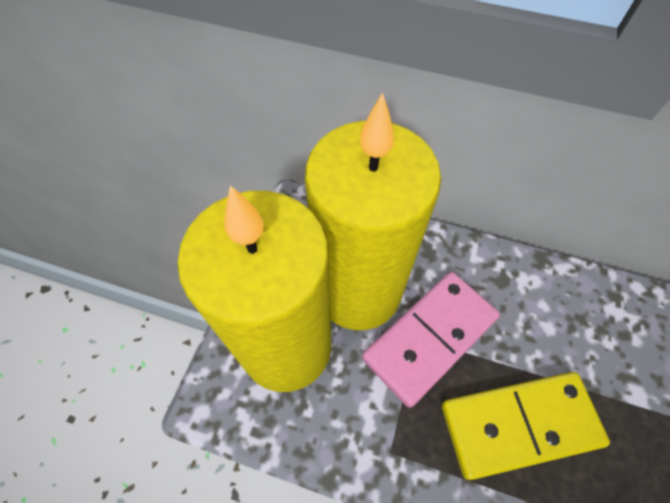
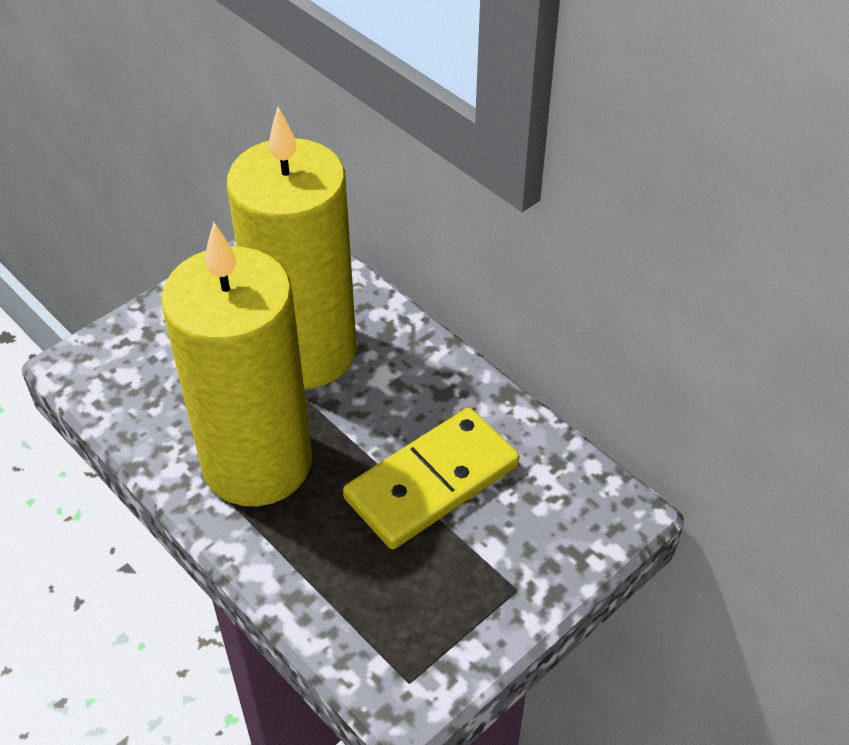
pink domino: 1 -> 0

